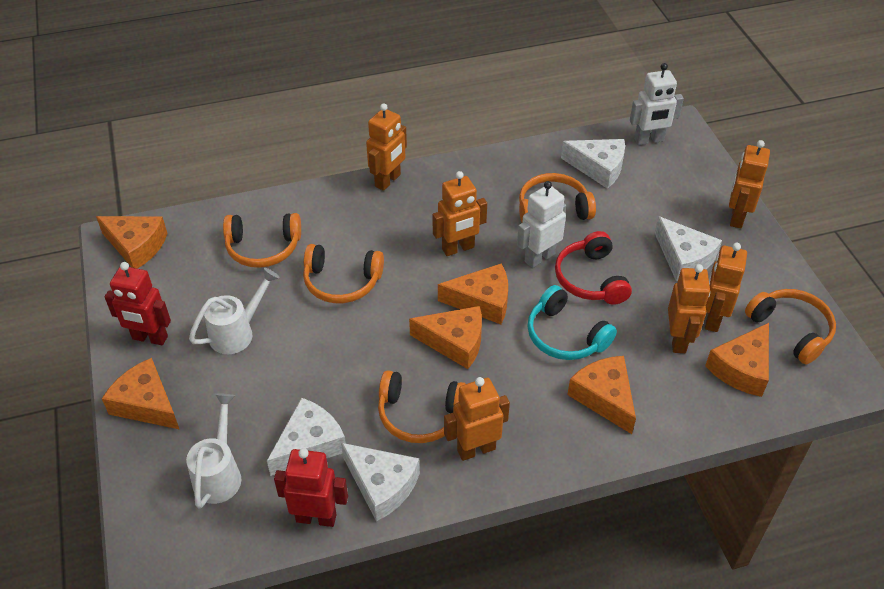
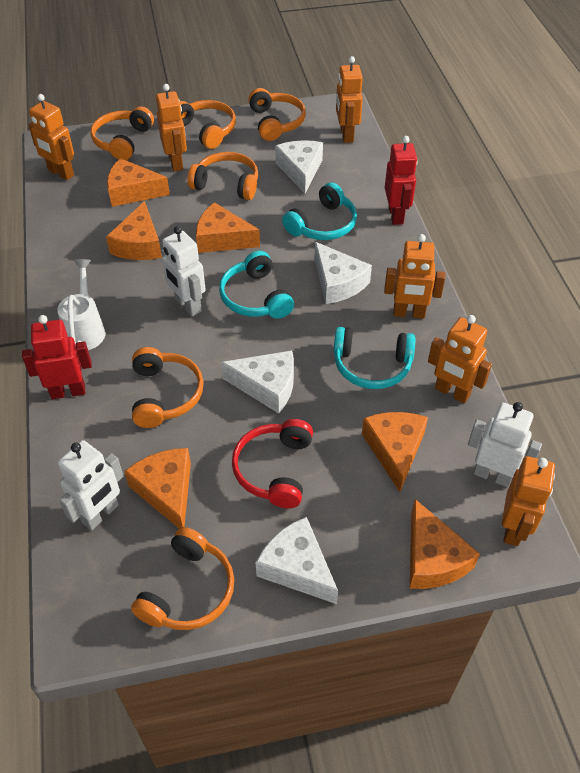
orange headphones: 5 -> 6
turquoise headphones: 1 -> 3
white robot: 2 -> 3
white watering can: 2 -> 1

